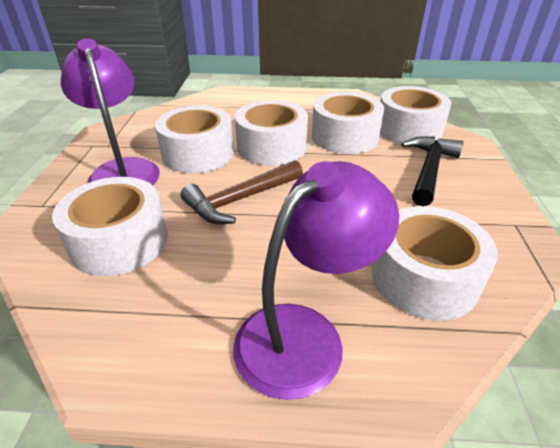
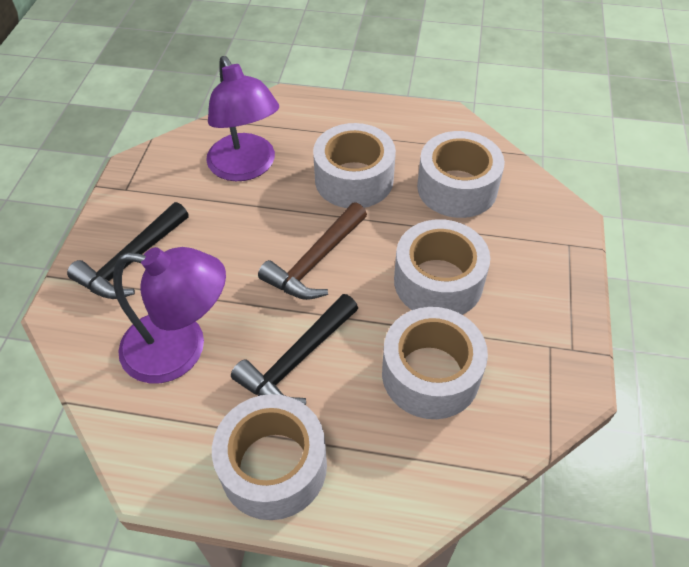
black hammer: 1 -> 2
white tape: 6 -> 5

